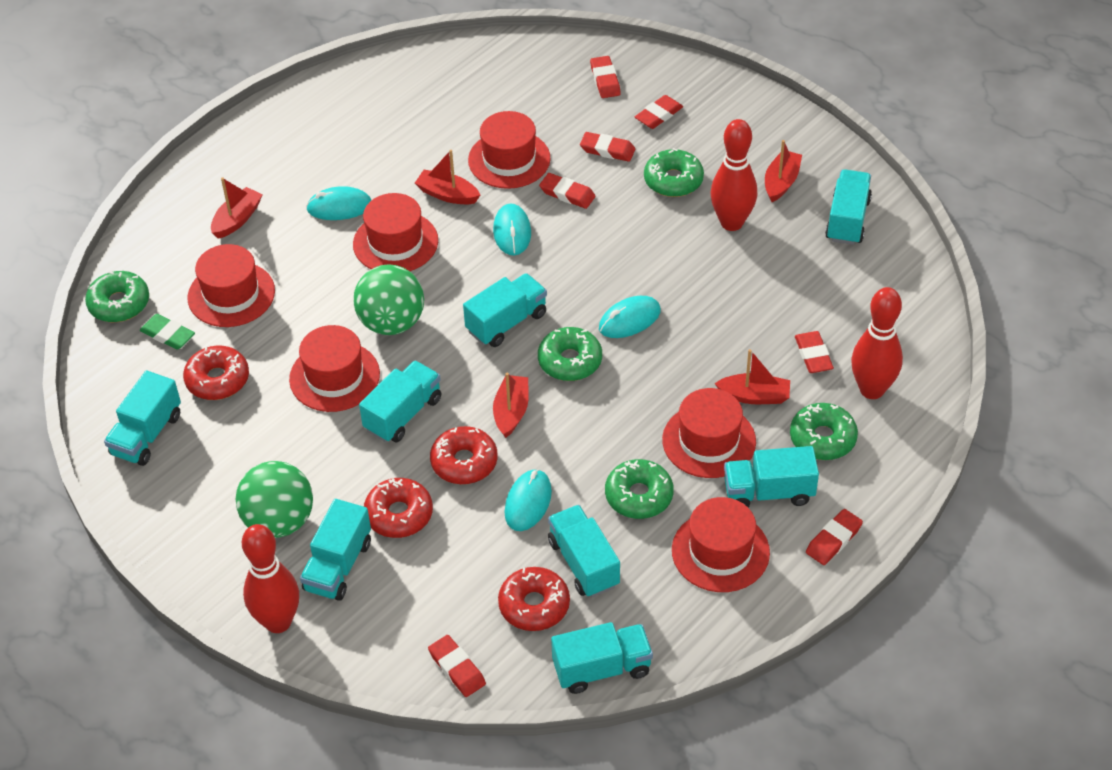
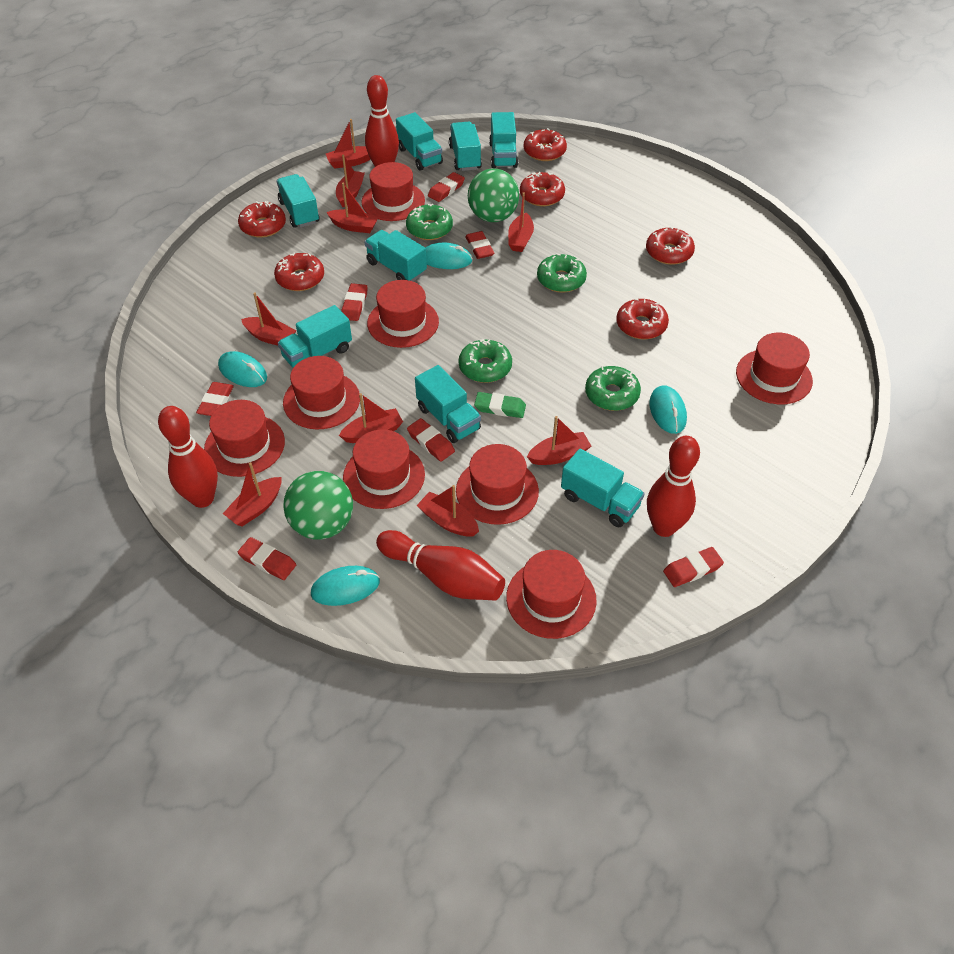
green donut: 5 -> 4
red boat: 5 -> 9
red bowling pin: 3 -> 4
red donut: 4 -> 6
red hat: 6 -> 8

